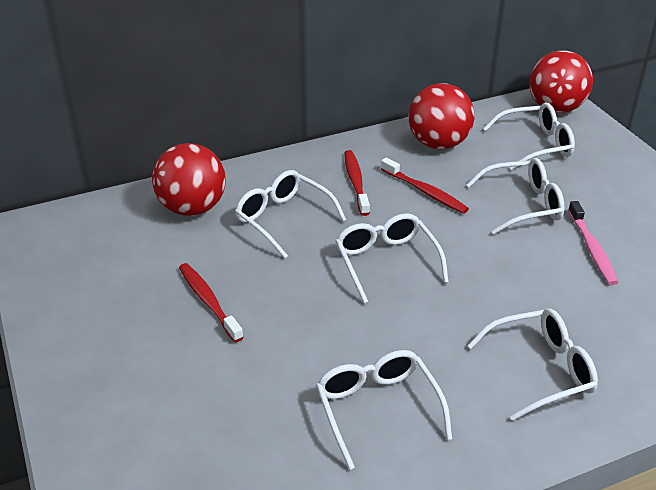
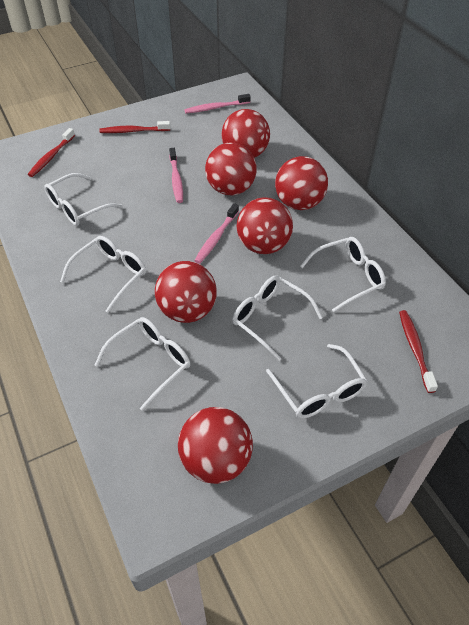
pink toothbrush: 1 -> 3
red ball: 3 -> 6

